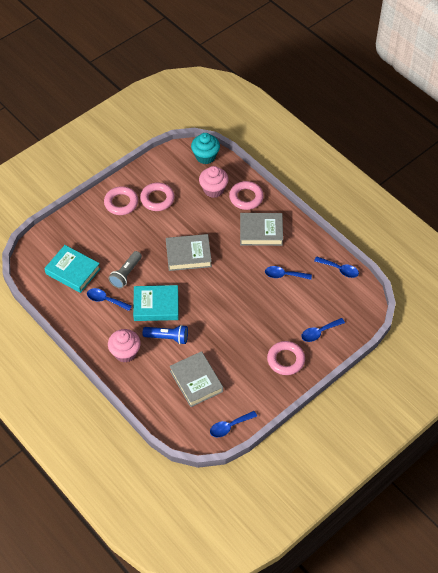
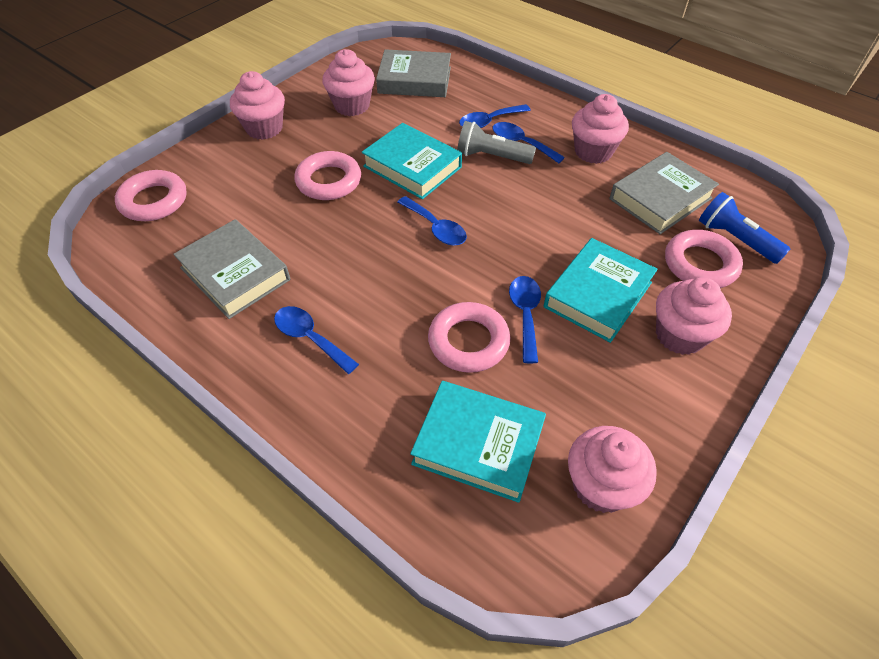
pink cupcake: 2 -> 5
turquoise book: 2 -> 3
turquoise cupcake: 1 -> 0

